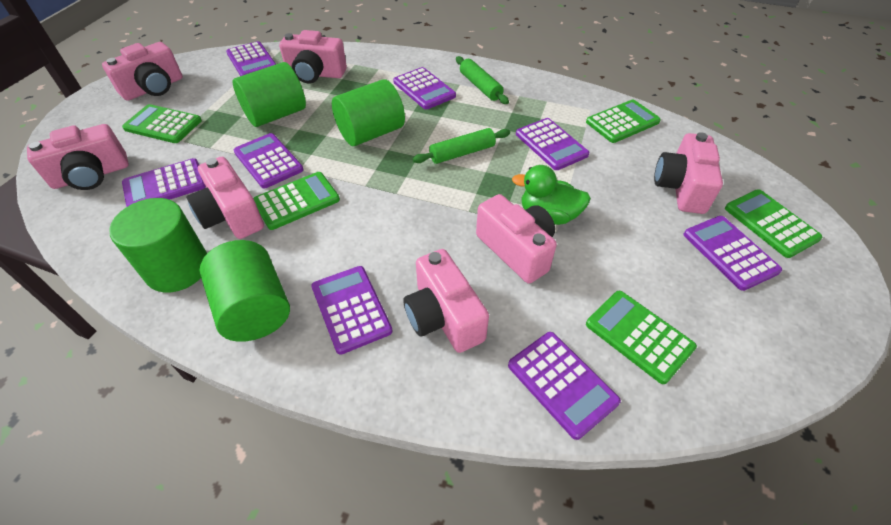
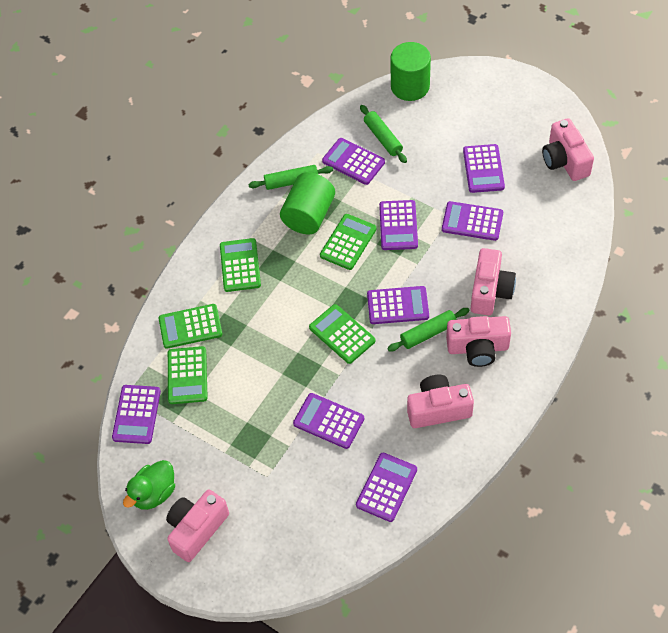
green cylinder: 4 -> 2
green rolling pin: 2 -> 3
pink camera: 7 -> 5

